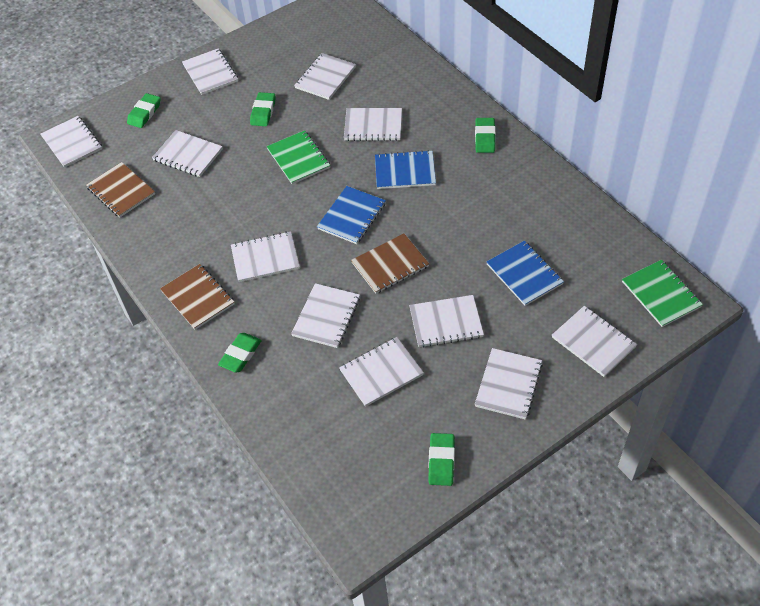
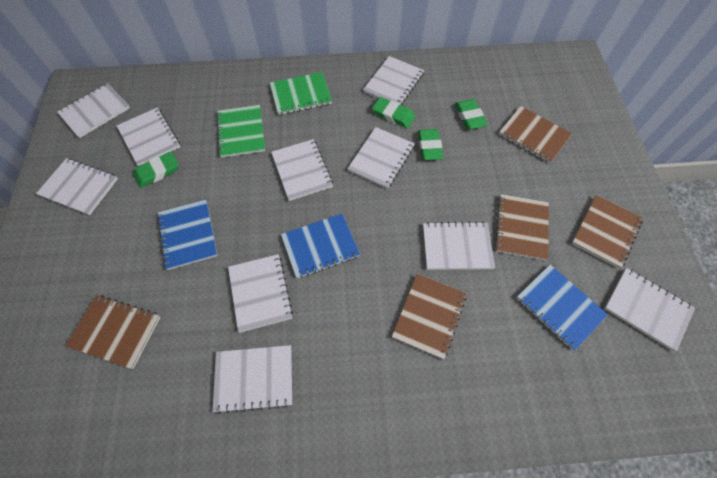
brown notebook: 3 -> 5
green eraser: 5 -> 4
white notebook: 11 -> 10

